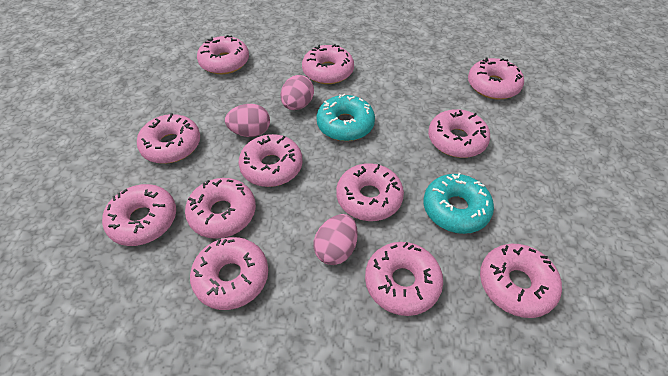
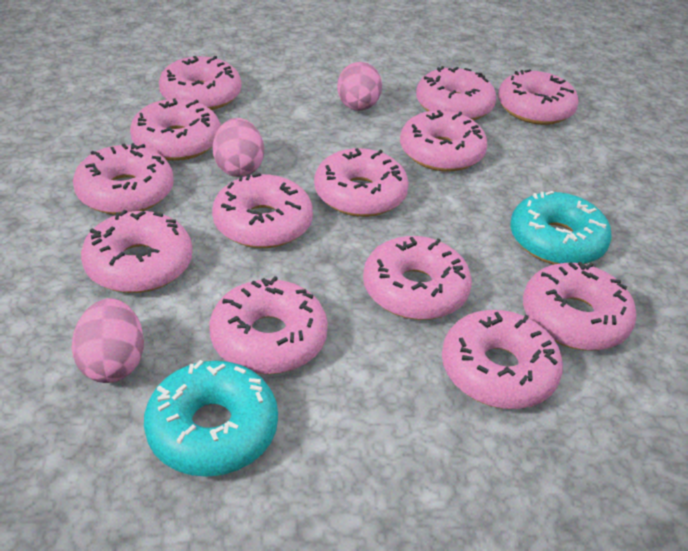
pink donut: 12 -> 13

